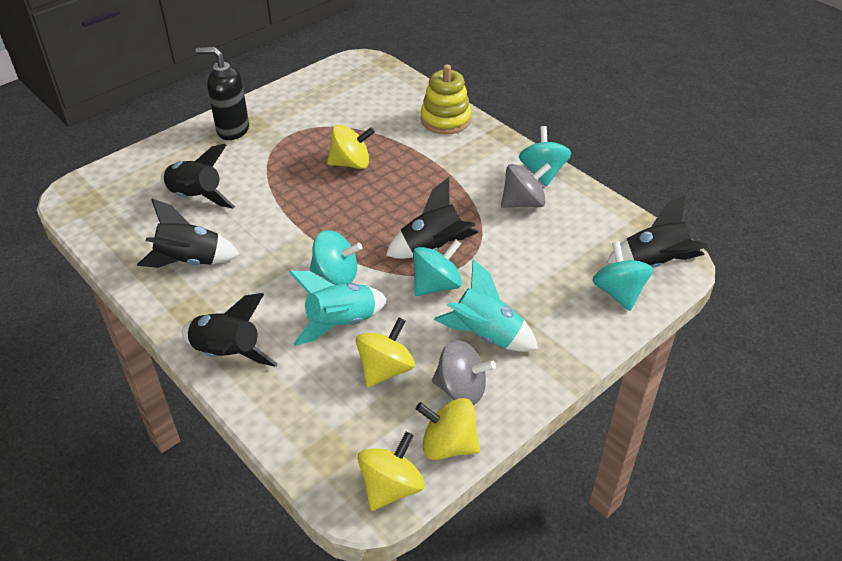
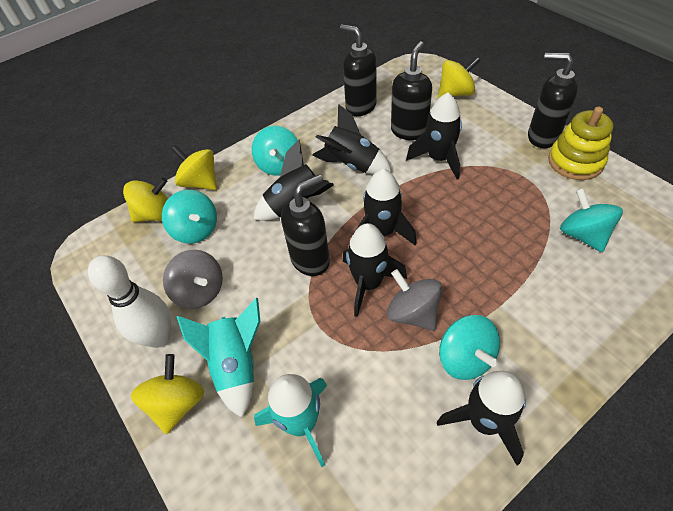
black rocket: 5 -> 6
black soap dispenser: 1 -> 4
white bowling pin: 0 -> 1

